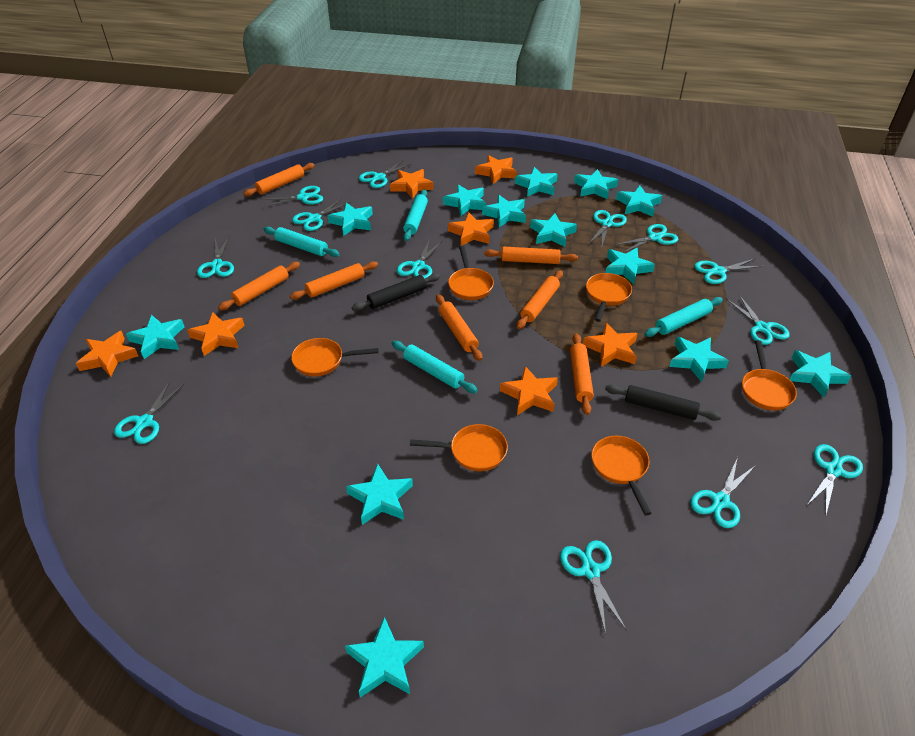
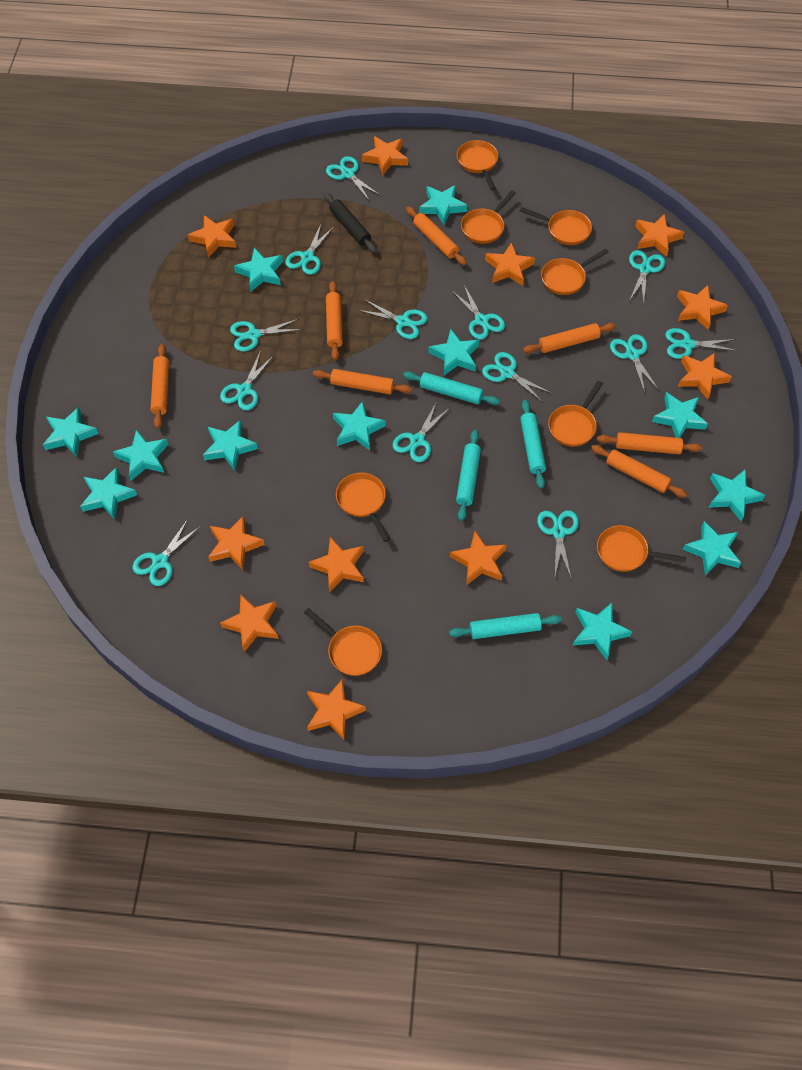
black rolling pin: 2 -> 1
orange pan: 6 -> 8
orange star: 7 -> 11
turquoise star: 13 -> 12

